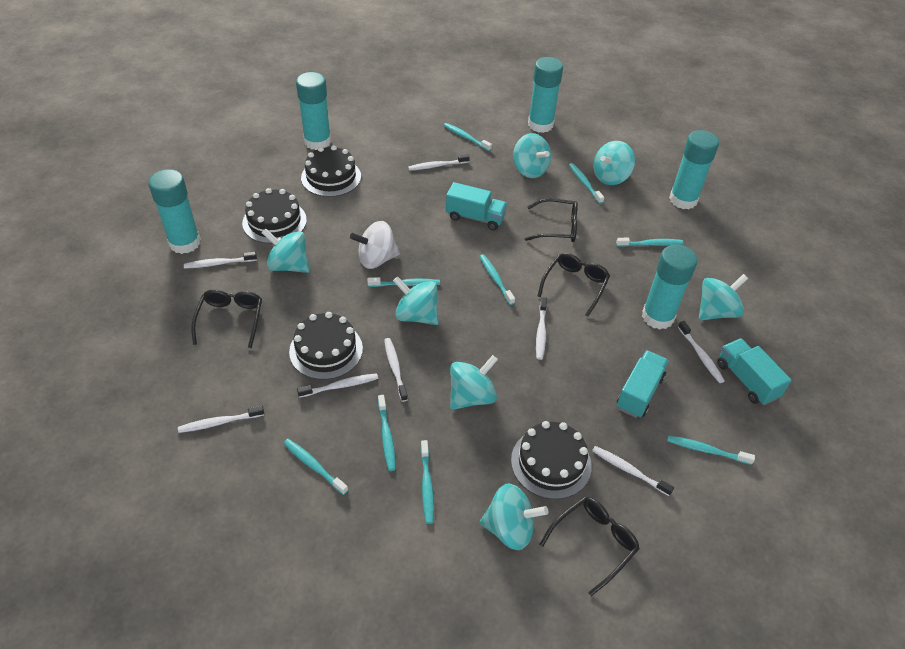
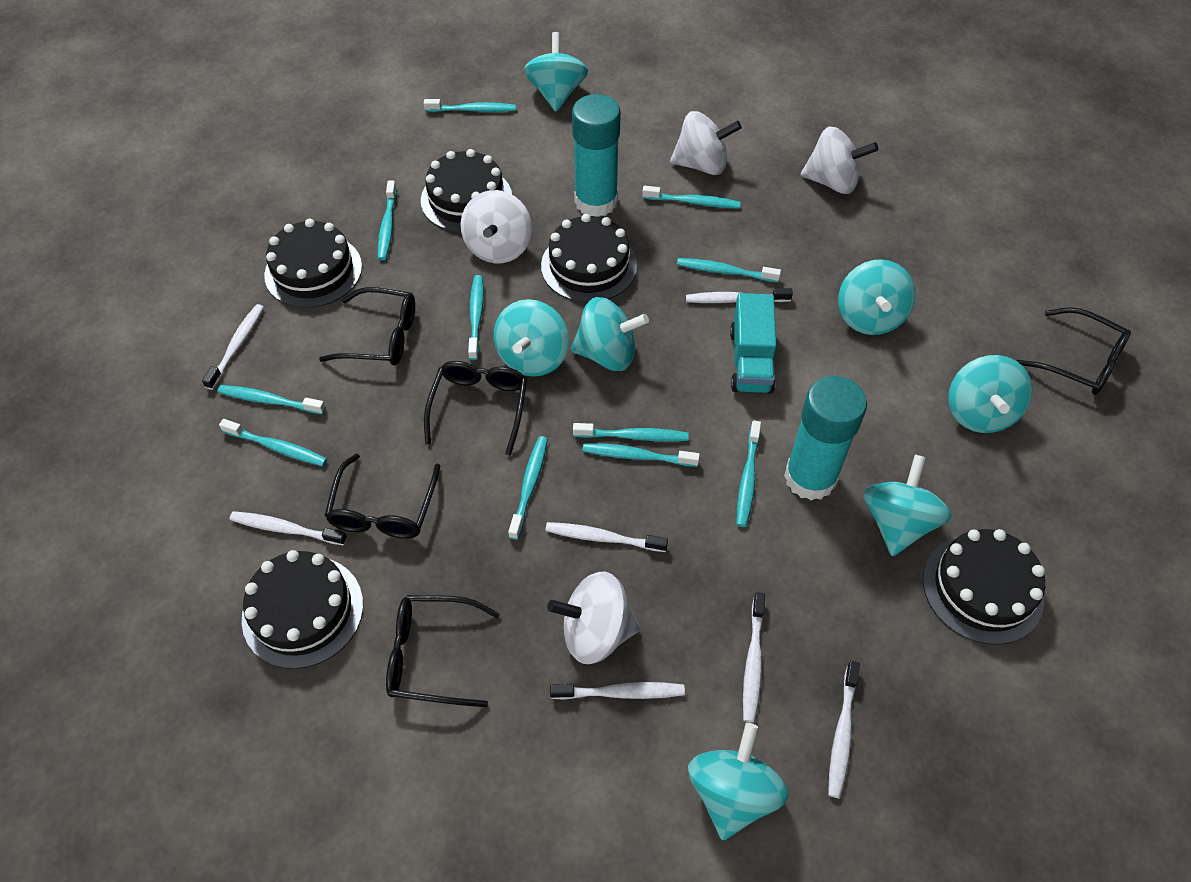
black cake: 4 -> 5
black glasses: 4 -> 5
turquoise glue stick: 5 -> 2
turquoise toothbrush: 9 -> 11
turquoise truck: 3 -> 1
white spinning top: 1 -> 4
white toothbrush: 8 -> 7

